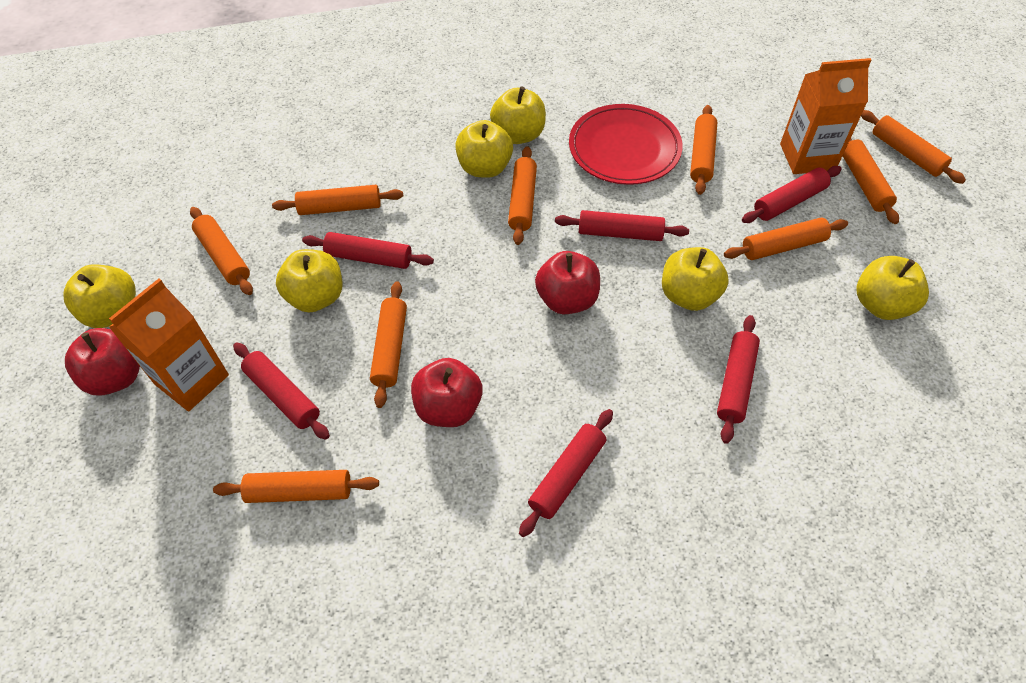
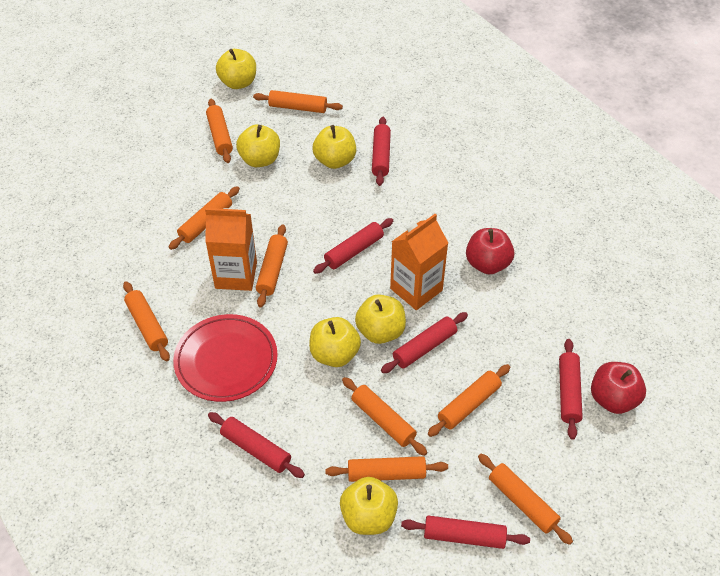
red apple: 3 -> 2

